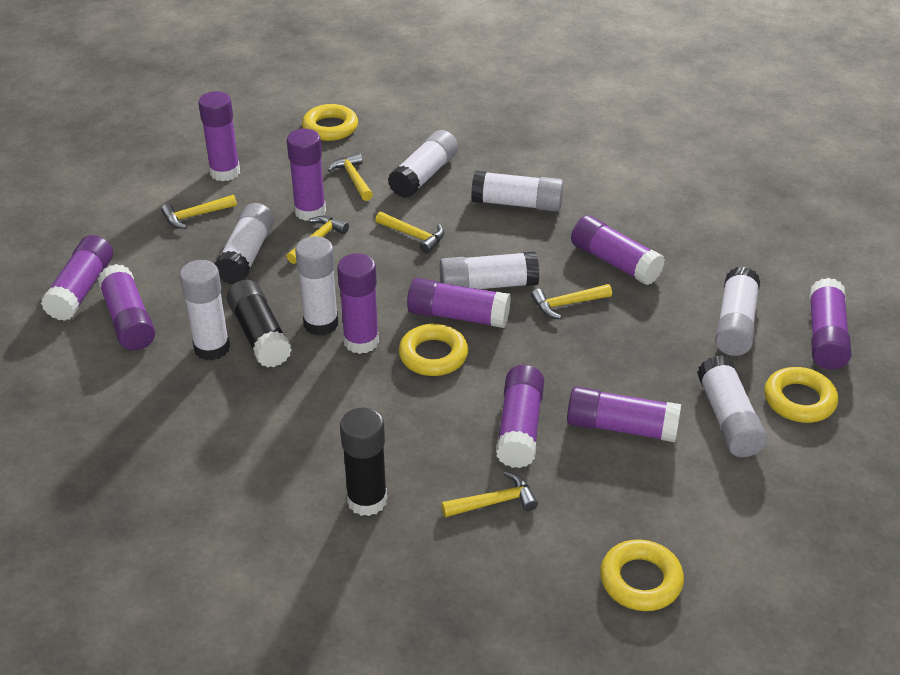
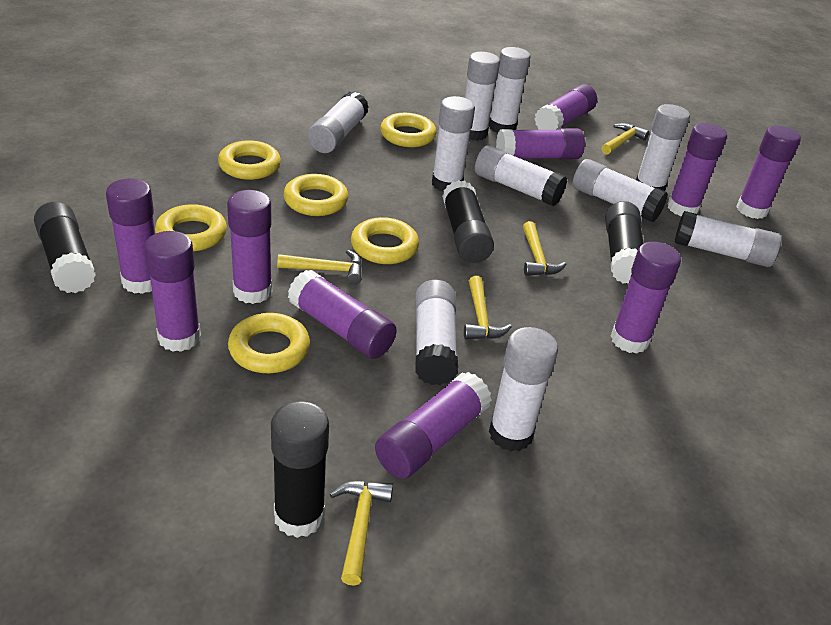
black glue stick: 2 -> 4
white glue stick: 8 -> 10
yellow hammer: 6 -> 5
yellow ring: 4 -> 6

